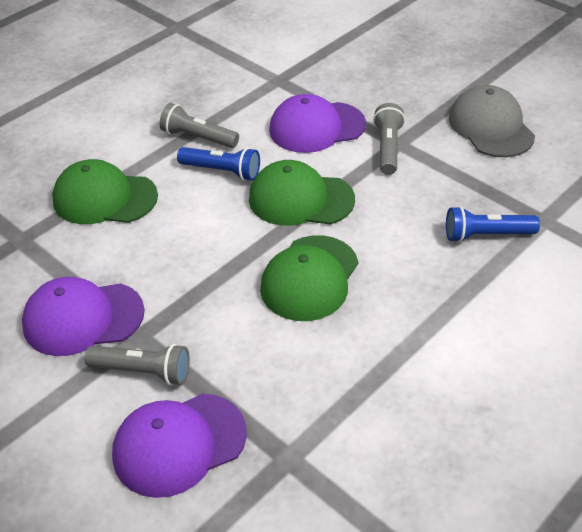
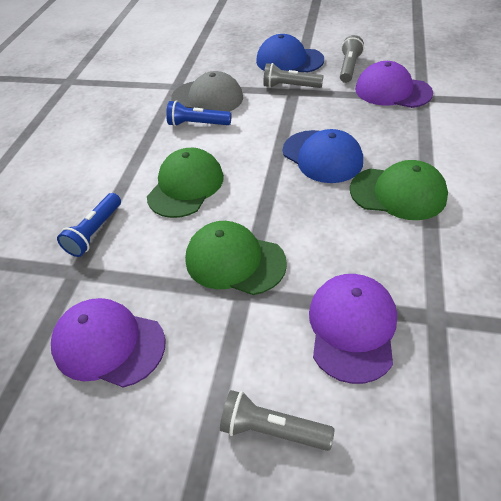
blue cap: 0 -> 2

